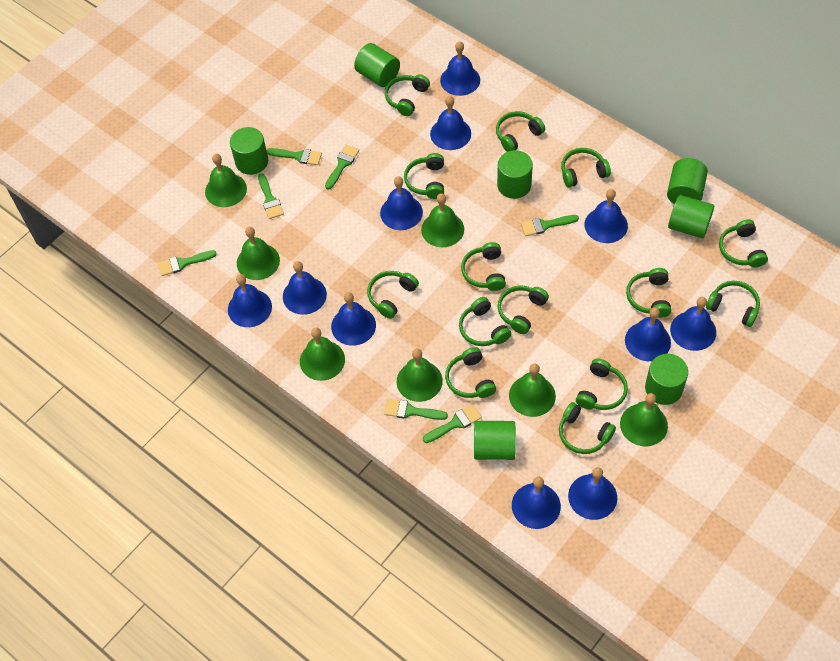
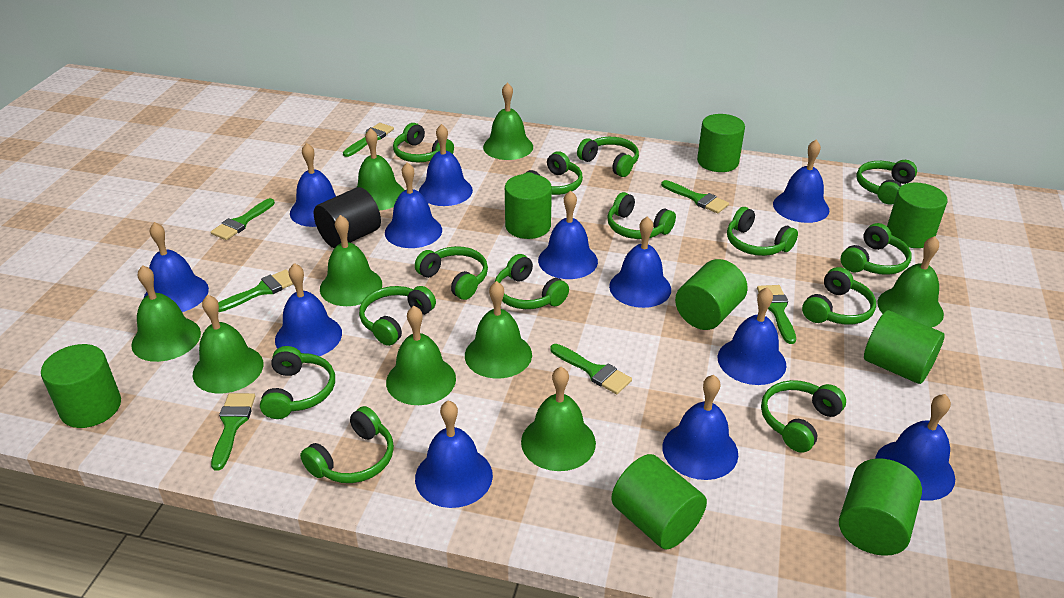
black cylinder: 0 -> 1
blue bell: 11 -> 12
green bell: 7 -> 9
green cylinder: 7 -> 8

